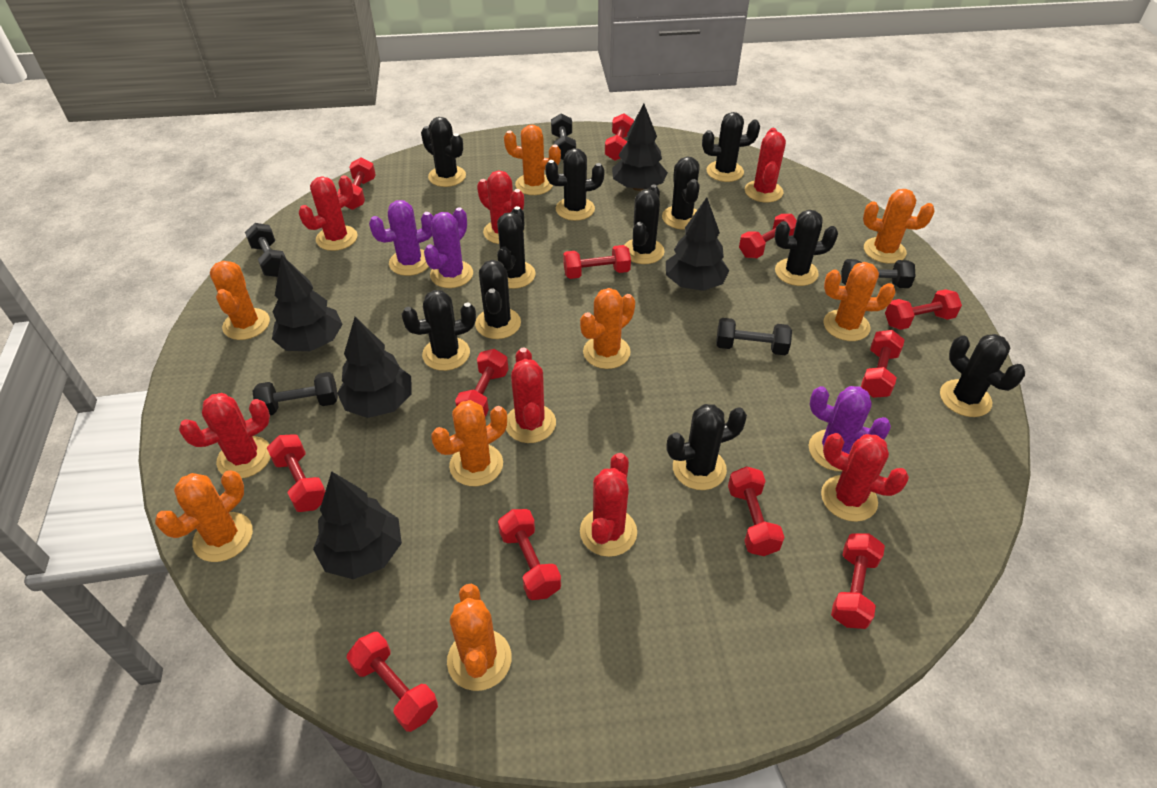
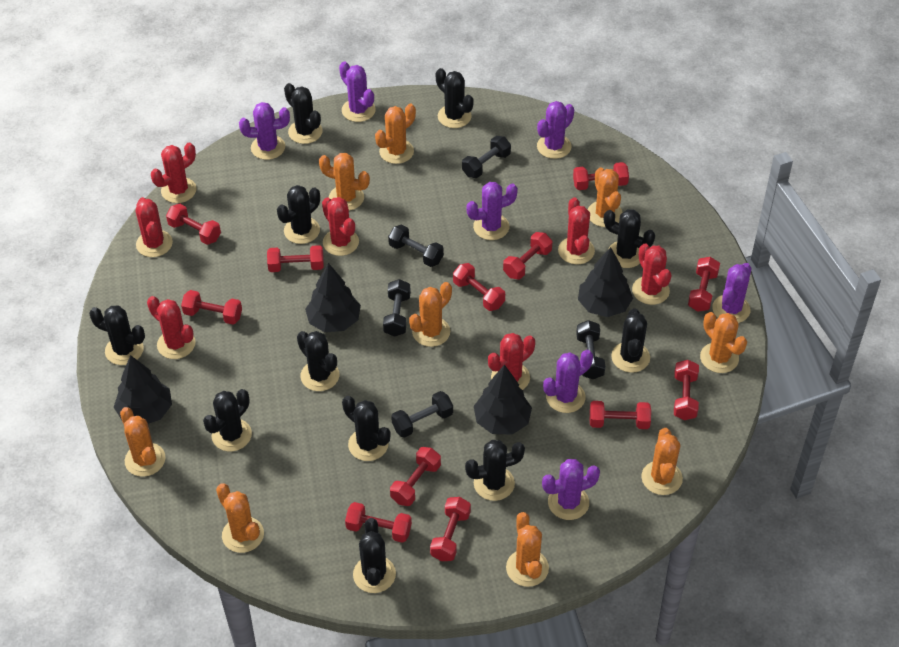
black tree: 5 -> 4
orange cactus: 8 -> 9
purple cactus: 3 -> 7

